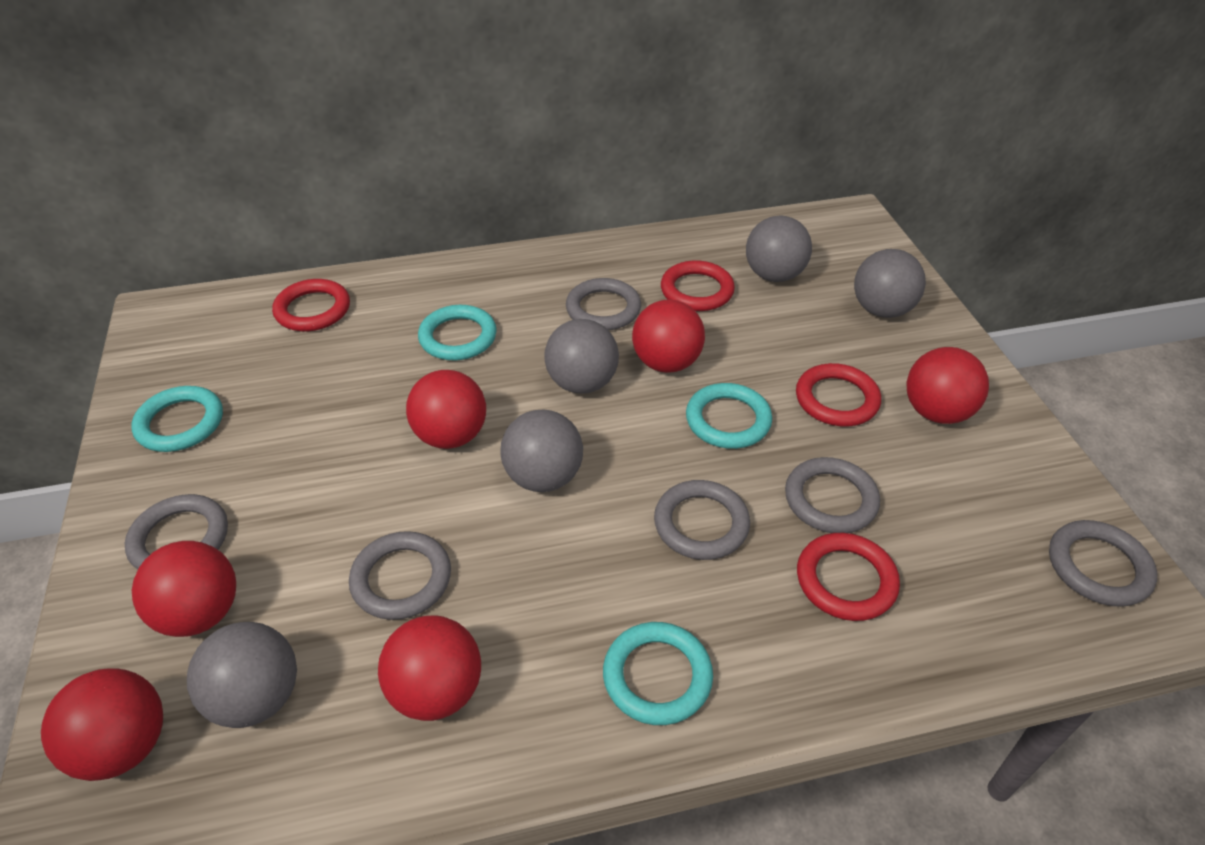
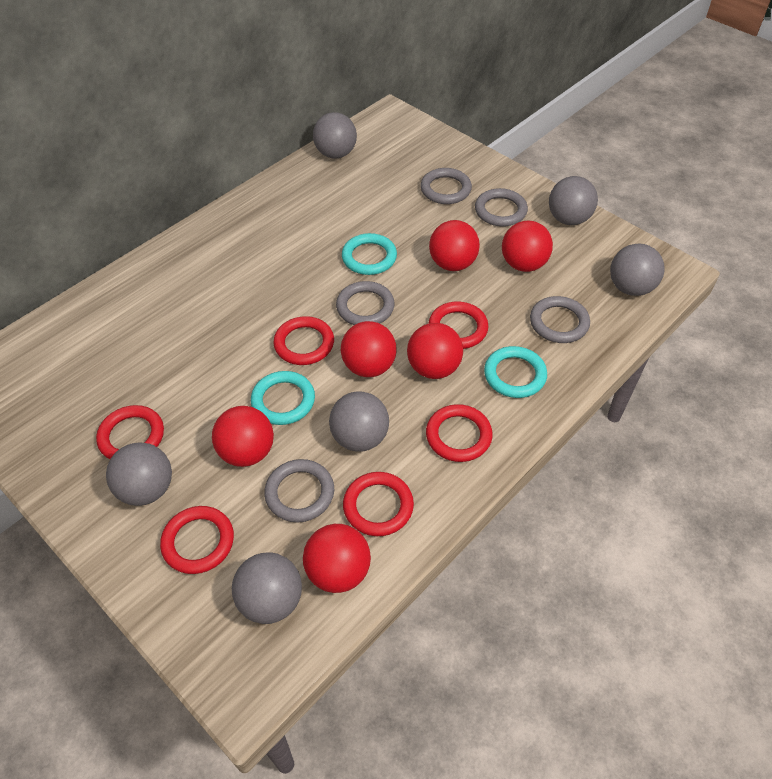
grey ball: 5 -> 6
grey ring: 6 -> 5
red ring: 4 -> 6
turquoise ring: 4 -> 3

